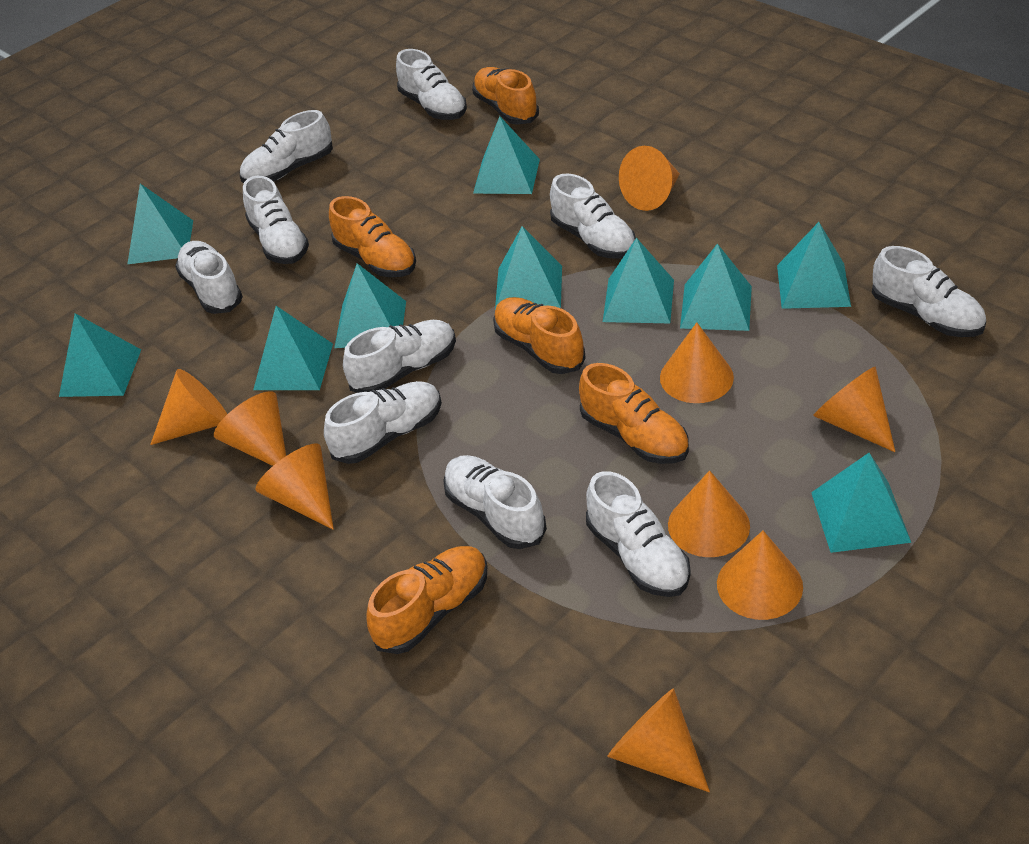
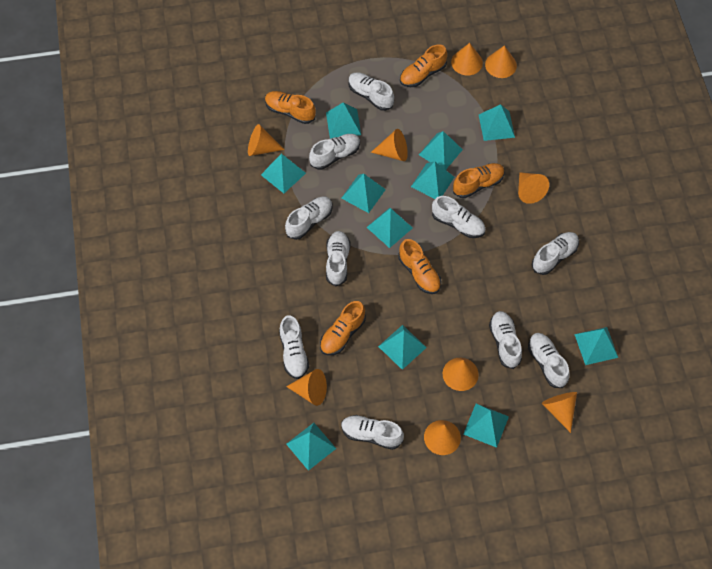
turquoise pyramid: 10 -> 11

